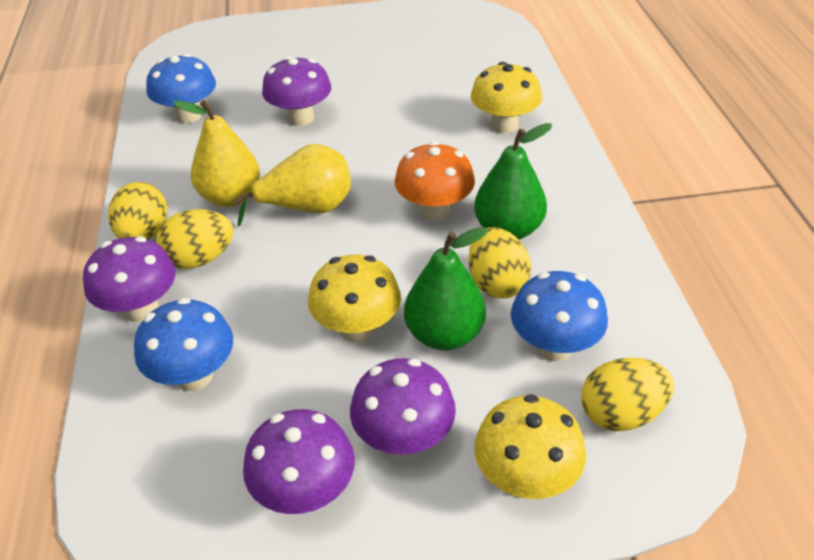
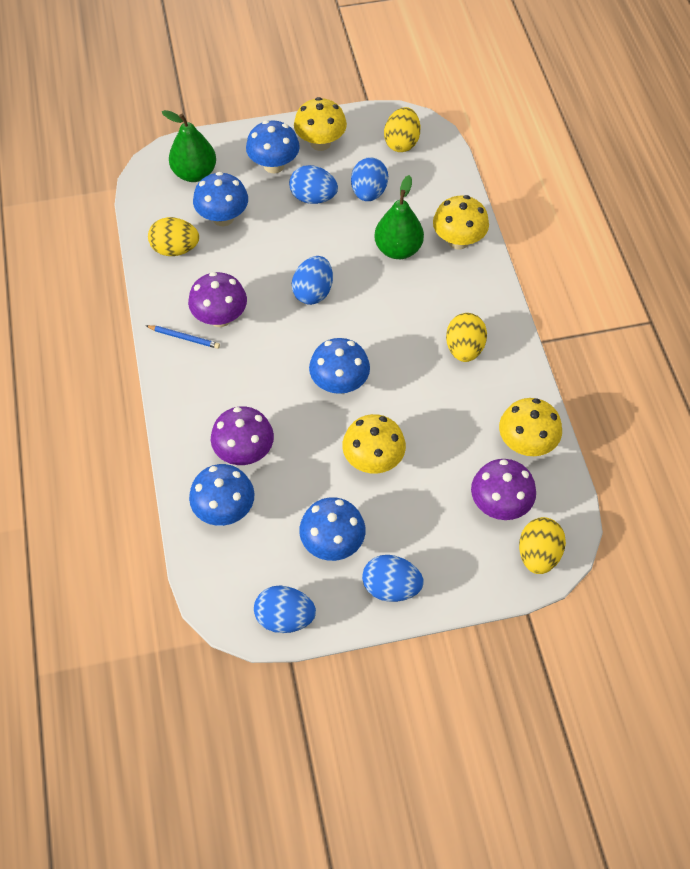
blue egg: 0 -> 5
blue mushroom: 3 -> 5
blue pencil: 0 -> 1
orange mushroom: 1 -> 0
purple mushroom: 4 -> 3
yellow mushroom: 3 -> 4
yellow pear: 2 -> 0

